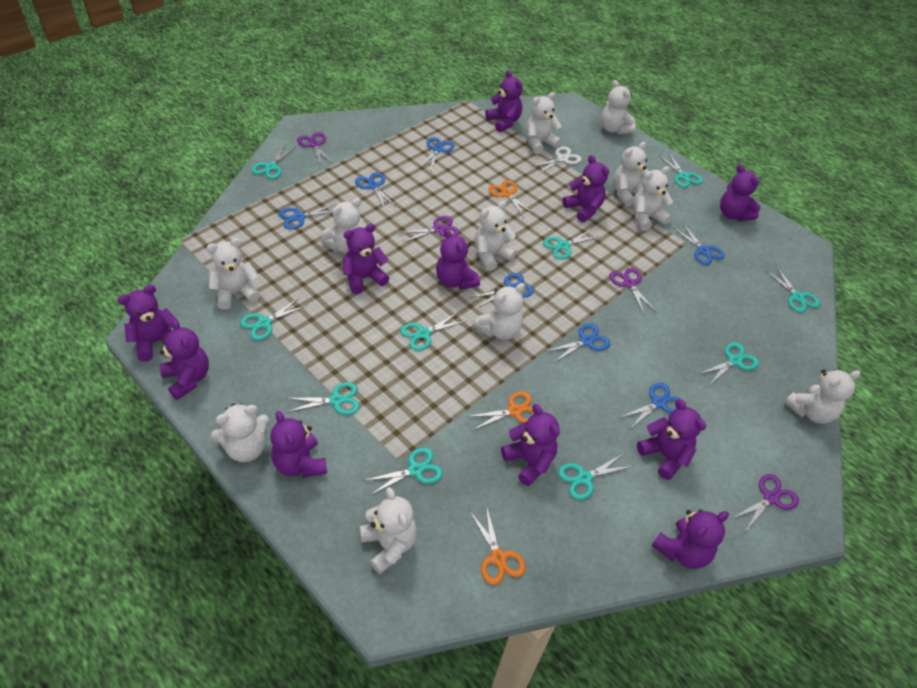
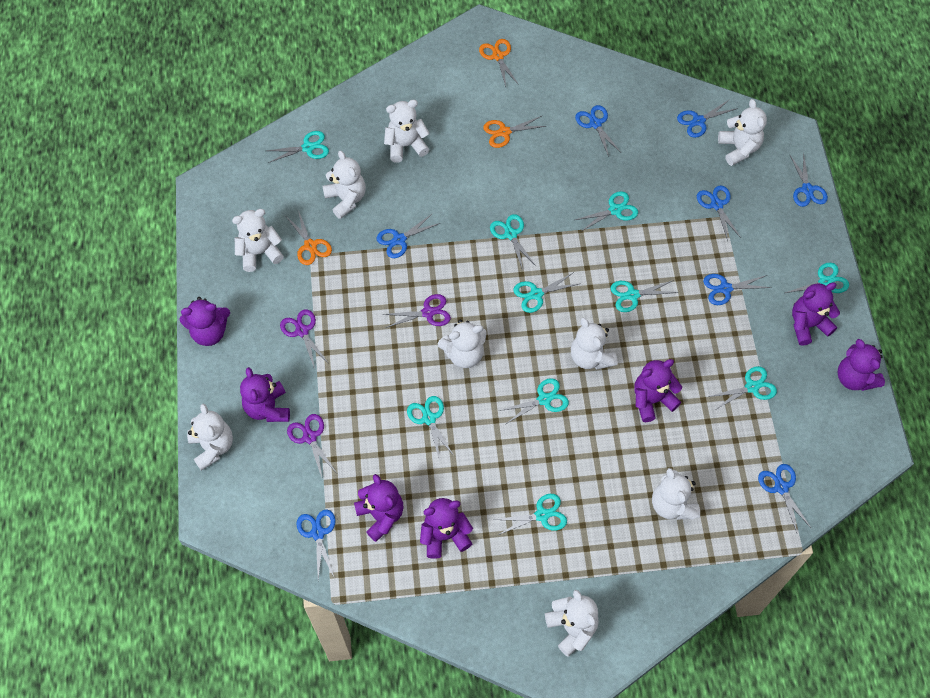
blue scissors: 7 -> 8
purple scissors: 4 -> 3
purple teddy bear: 11 -> 7
white scissors: 1 -> 0
white teddy bear: 11 -> 9

